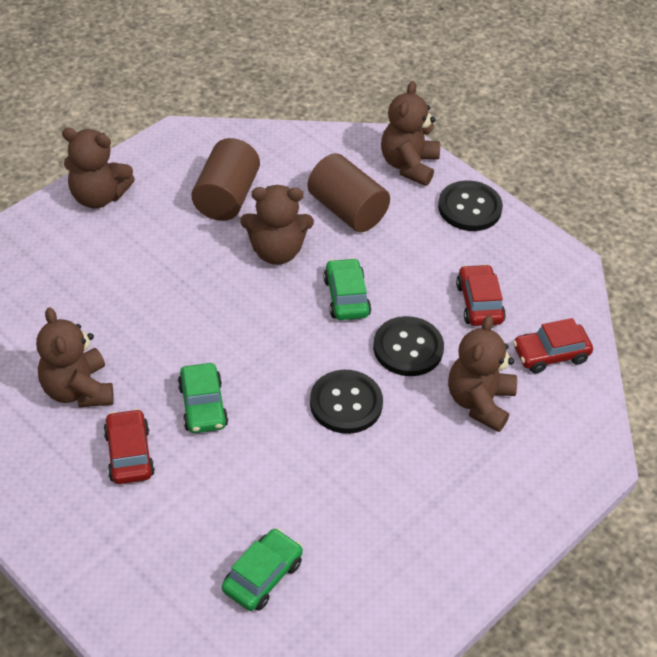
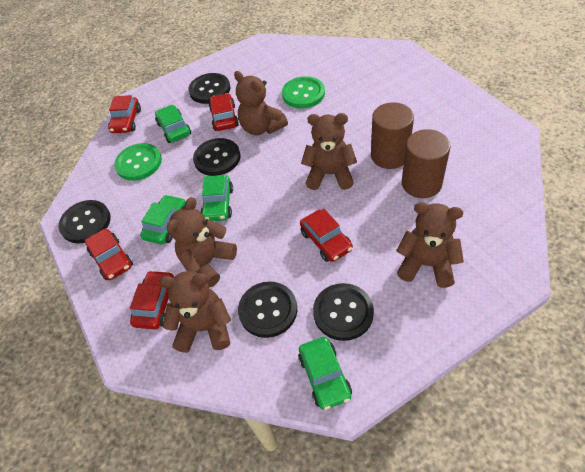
black button: 3 -> 5
green button: 0 -> 2
green car: 3 -> 4
red car: 3 -> 5

